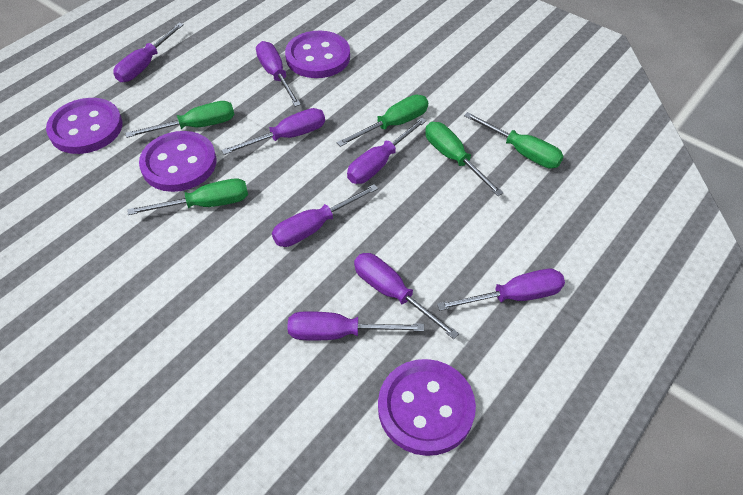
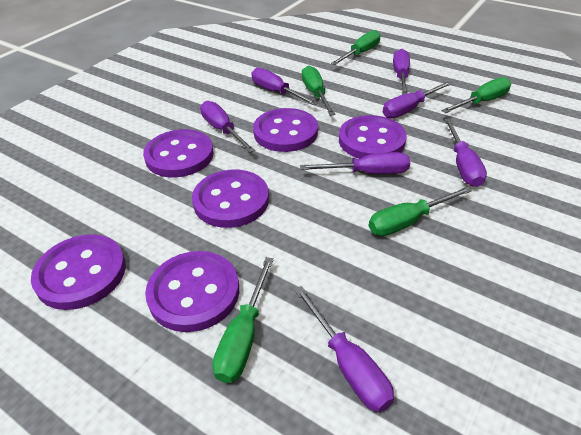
purple button: 4 -> 6
purple screwdriver: 8 -> 7

